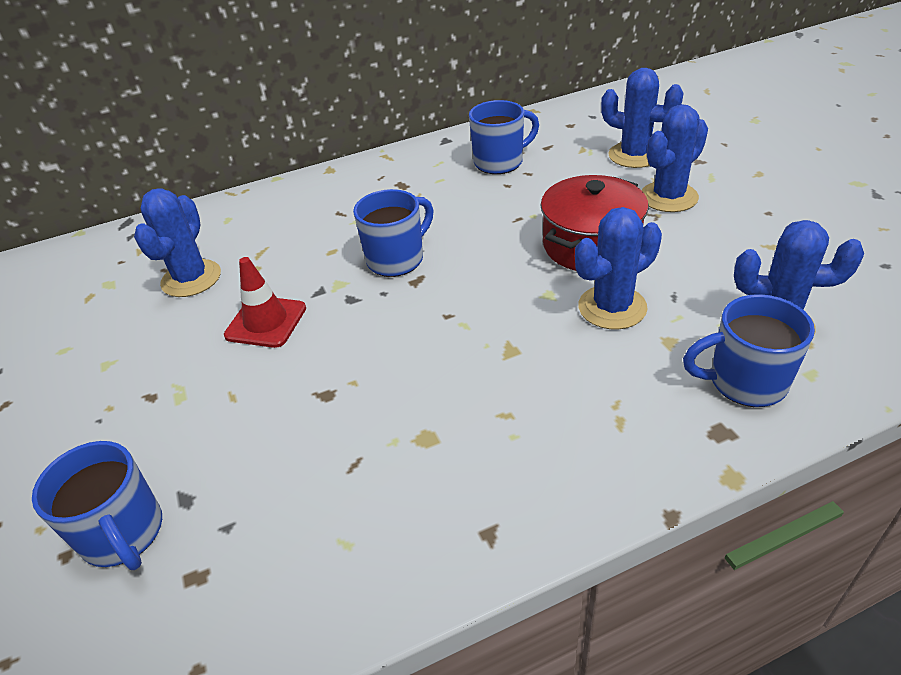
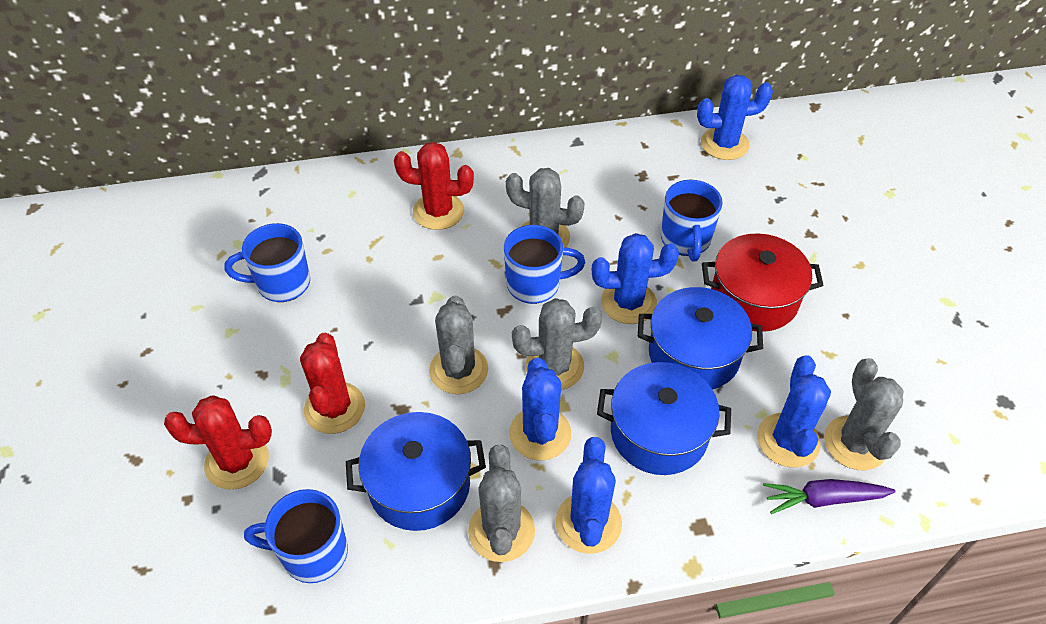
blue pot: 0 -> 3
grey cactus: 0 -> 5
purple carrot: 0 -> 1
red cactus: 0 -> 3
red traffic cone: 1 -> 0

